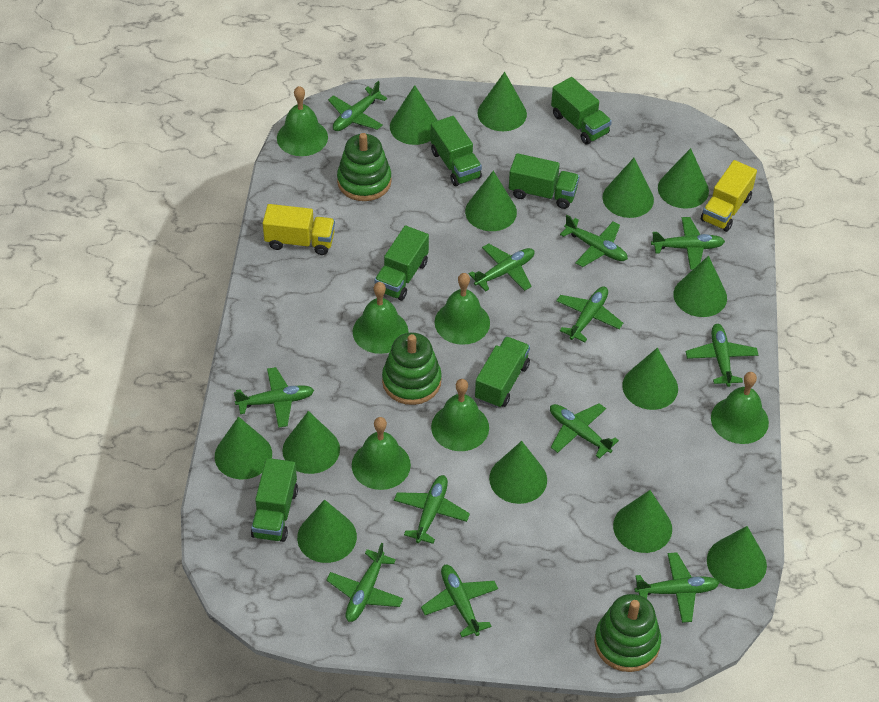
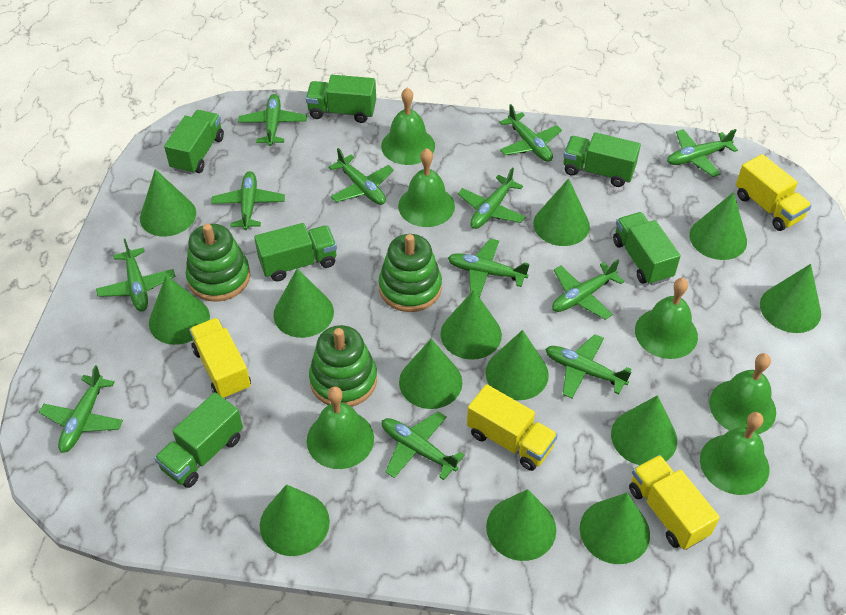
yellow truck: 2 -> 4

